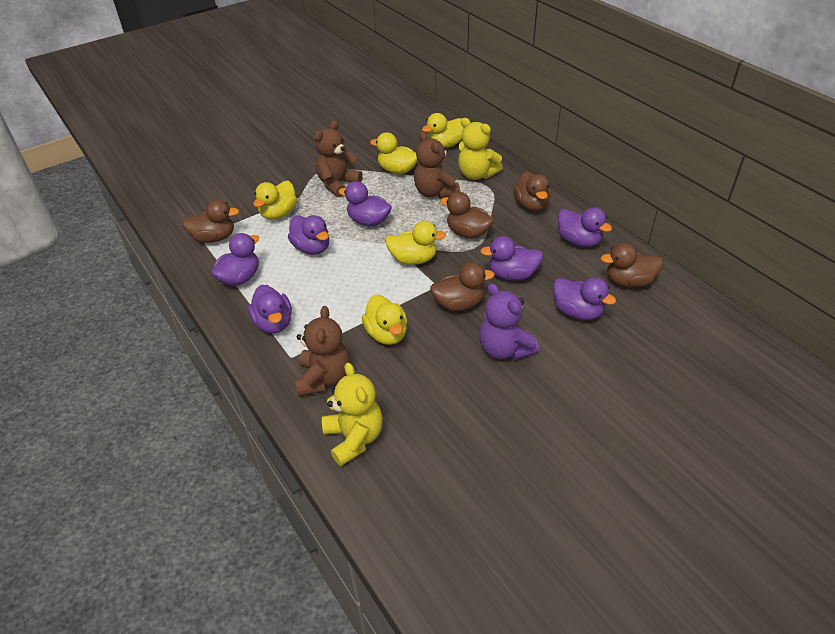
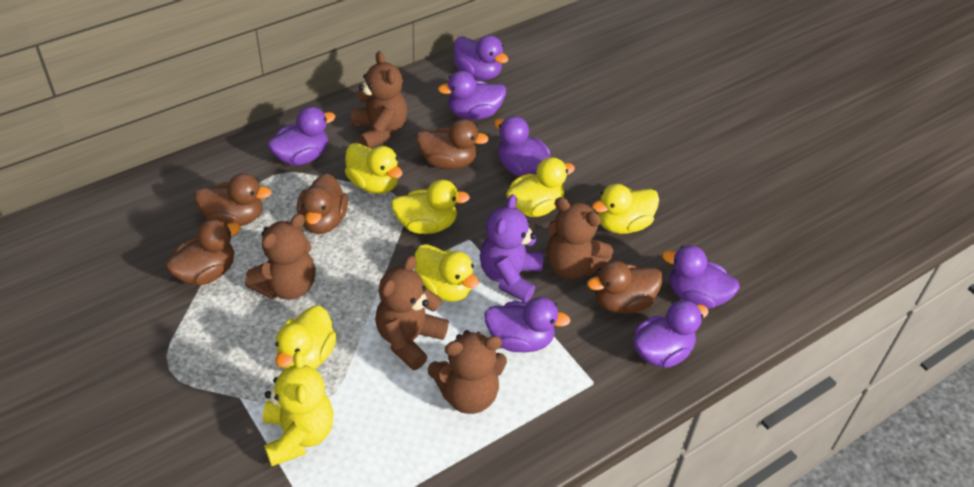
brown teddy bear: 3 -> 5
yellow duck: 5 -> 6
yellow teddy bear: 2 -> 1

